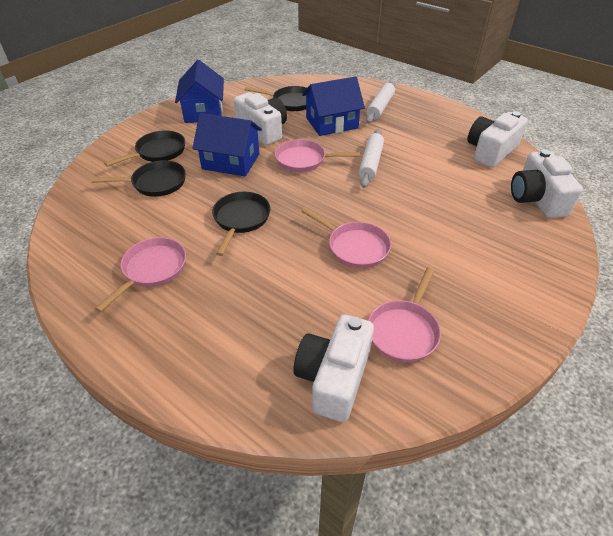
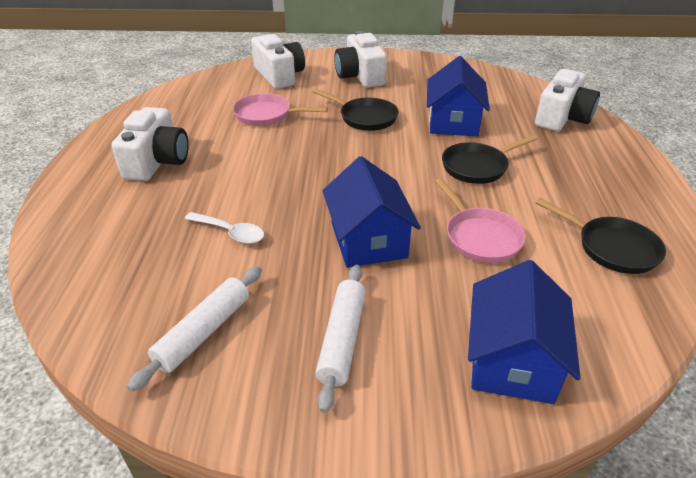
black pan: 4 -> 3
pink pan: 4 -> 2
white spoon: 0 -> 1

